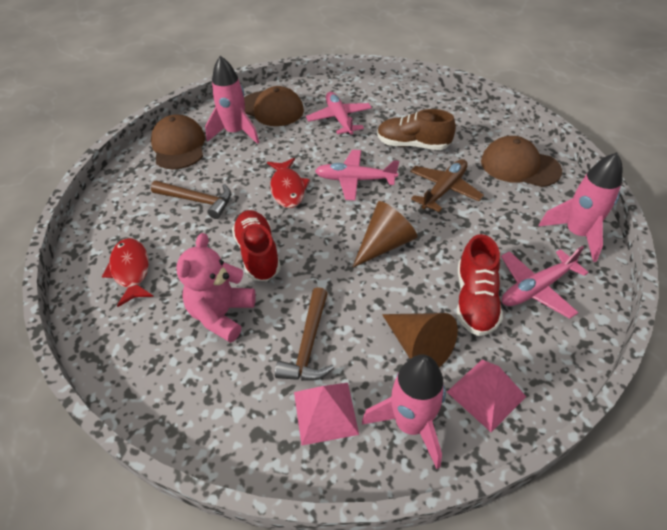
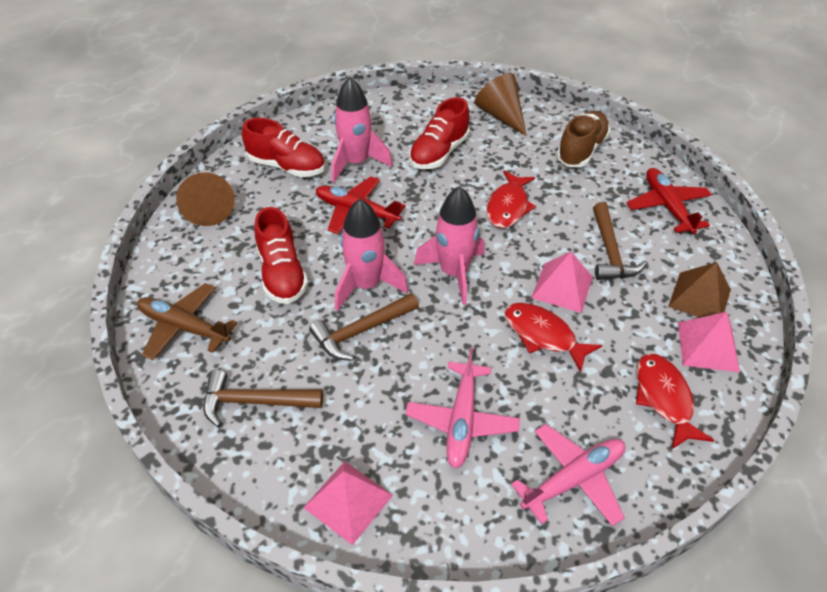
brown cap: 3 -> 0
brown hammer: 2 -> 3
brown pyramid: 0 -> 1
pink plane: 3 -> 2
pink pyramid: 2 -> 3
pink teddy bear: 1 -> 0
red fish: 2 -> 3
red plane: 0 -> 2
red shoe: 2 -> 3

